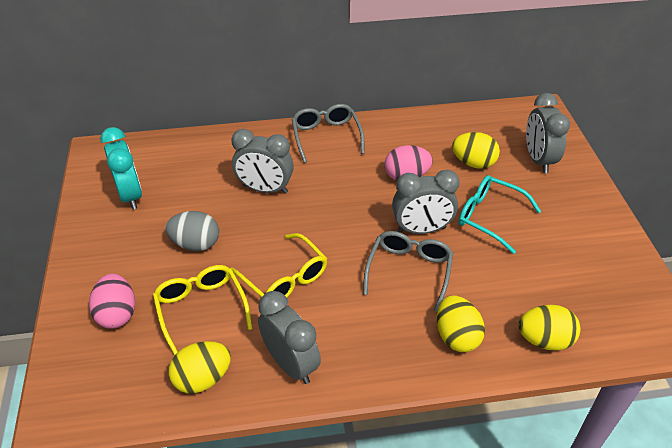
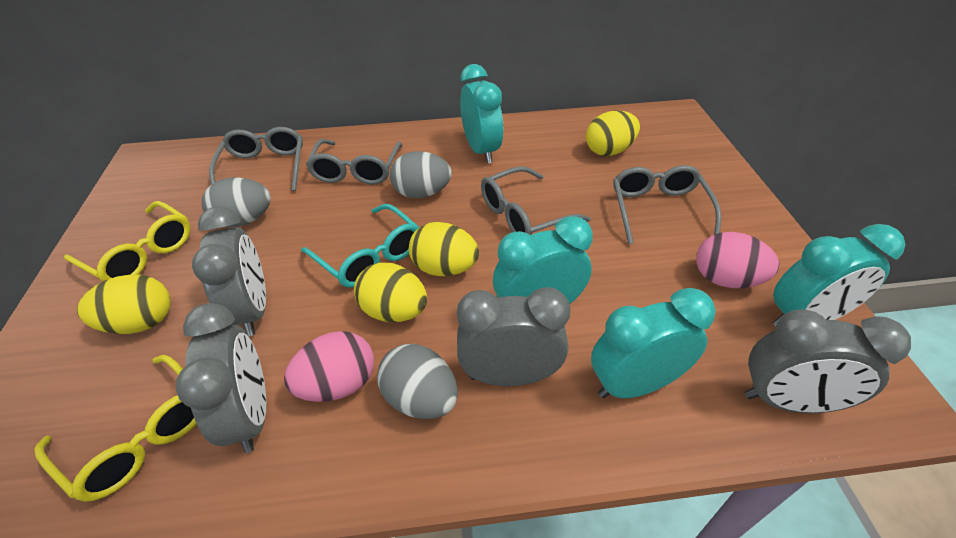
grey egg: 1 -> 3
grey glasses: 2 -> 4
turquoise clock: 1 -> 4

